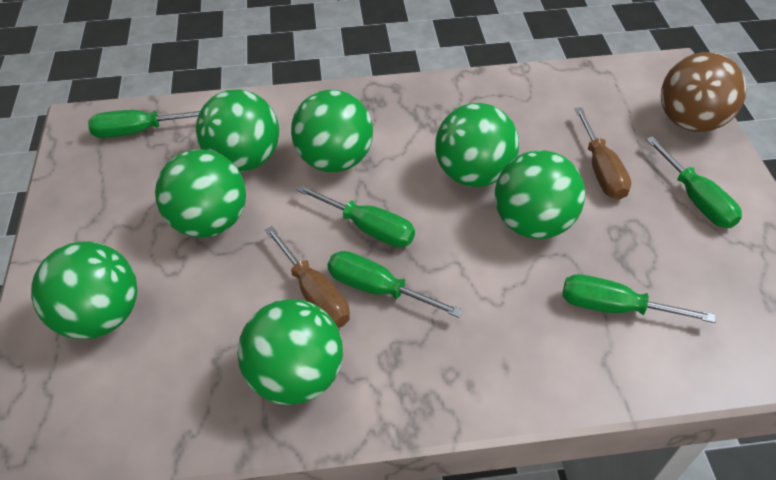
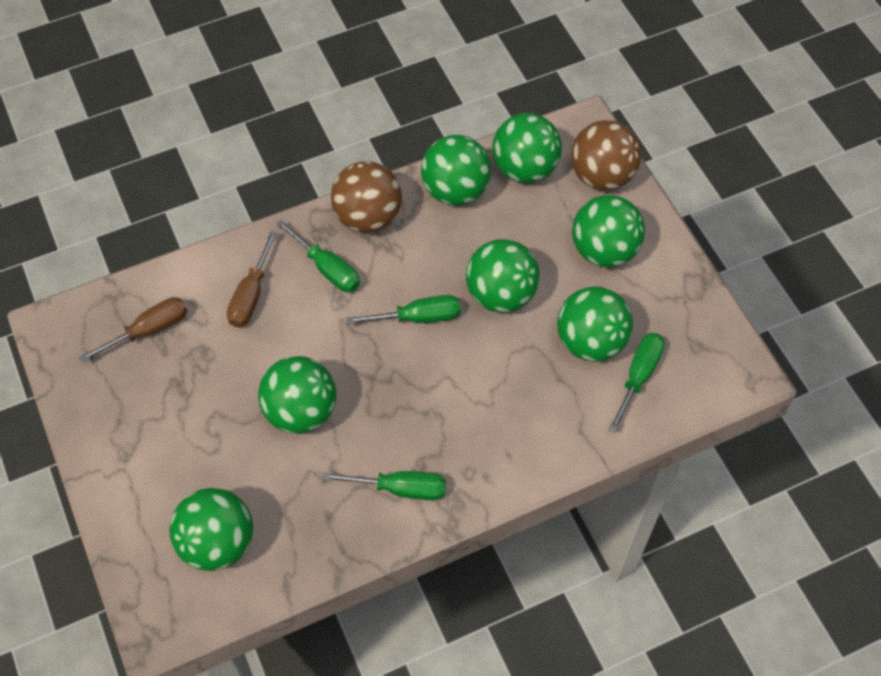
brown ball: 1 -> 2
green screwdriver: 5 -> 4

